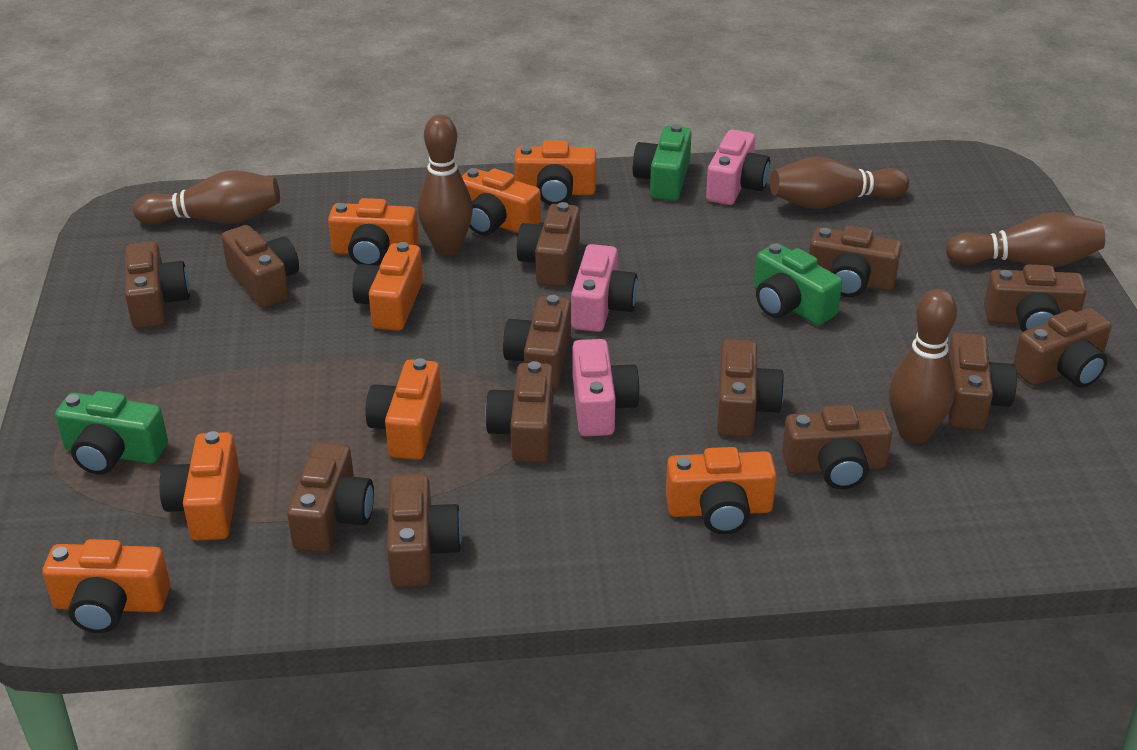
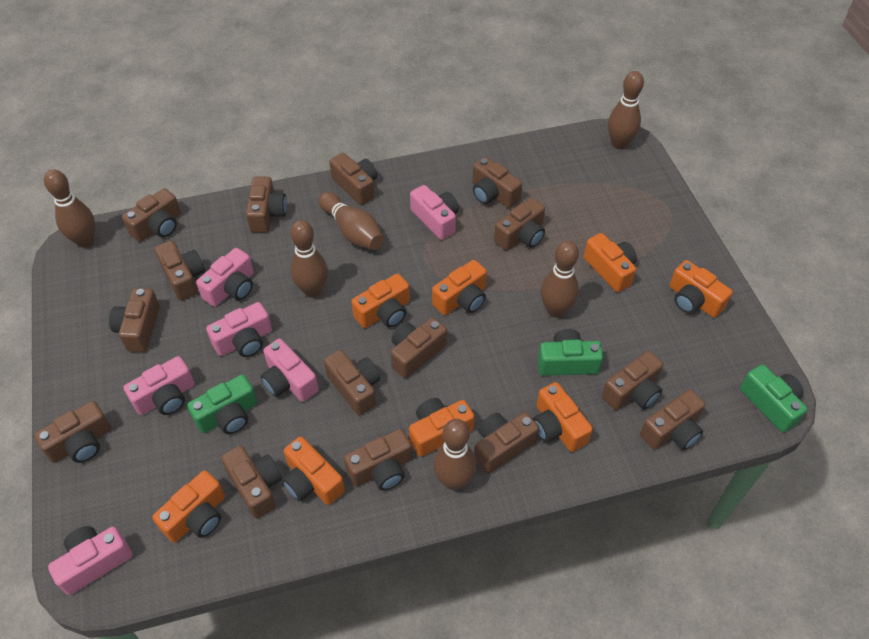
brown bowling pin: 5 -> 6
brown camera: 13 -> 15
pink camera: 3 -> 6

